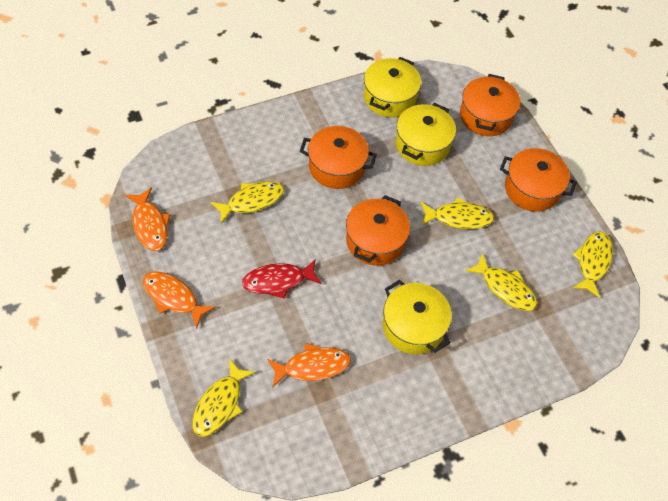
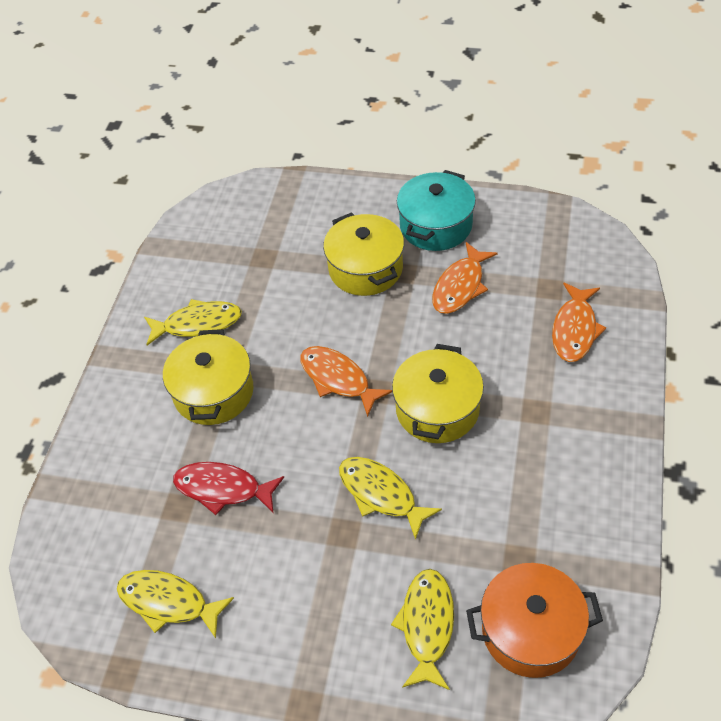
orange pot: 4 -> 1
turquoise pot: 0 -> 1
yellow fish: 5 -> 4

